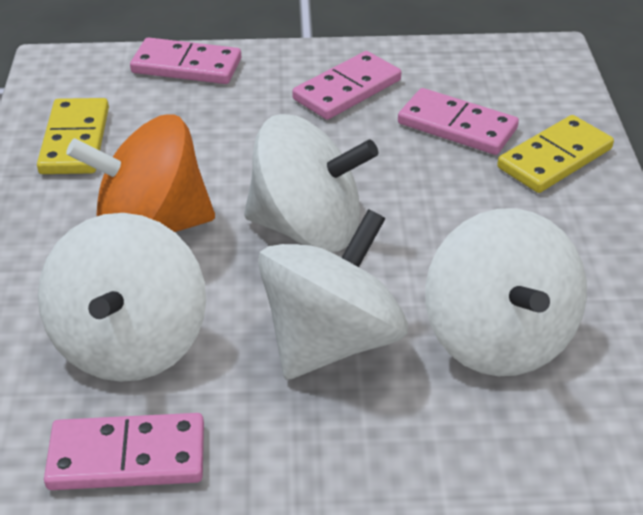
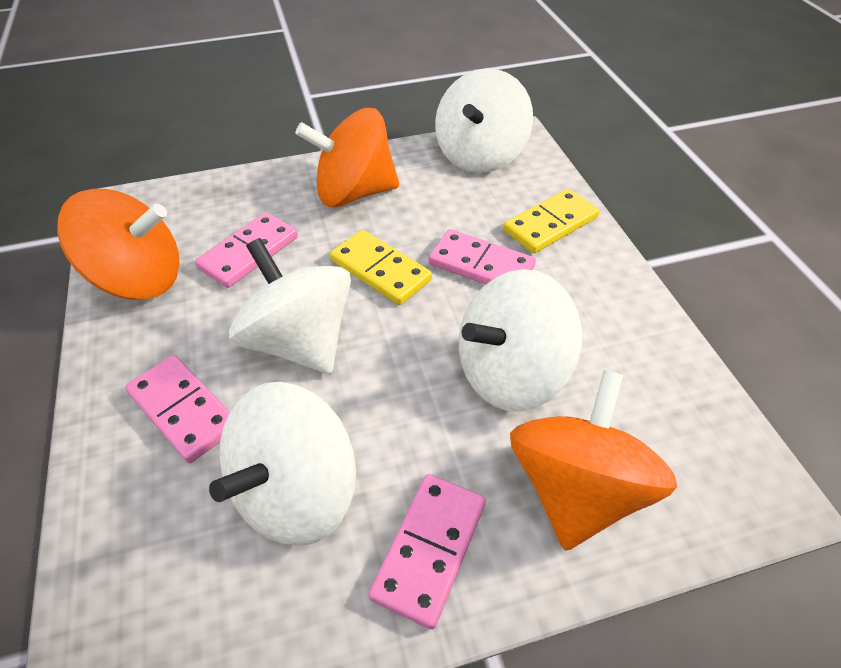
orange spinning top: 1 -> 3

